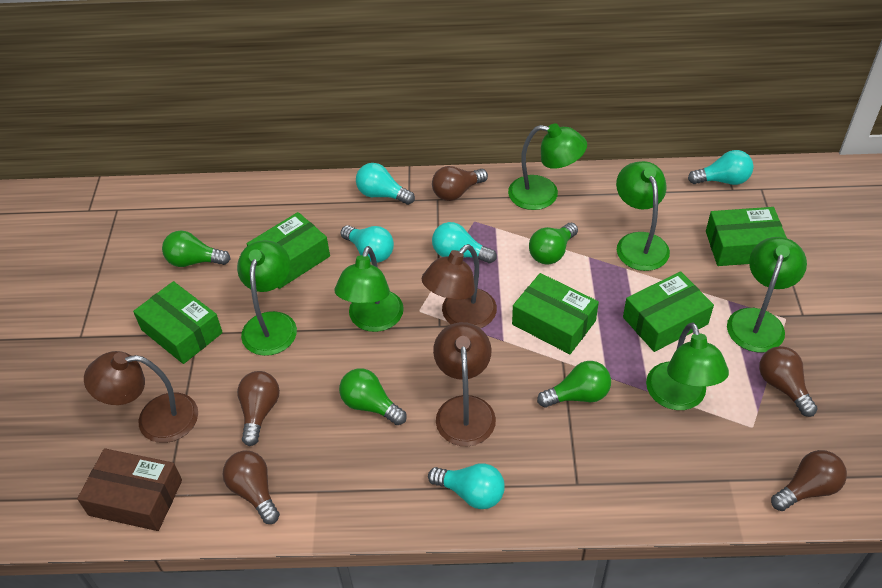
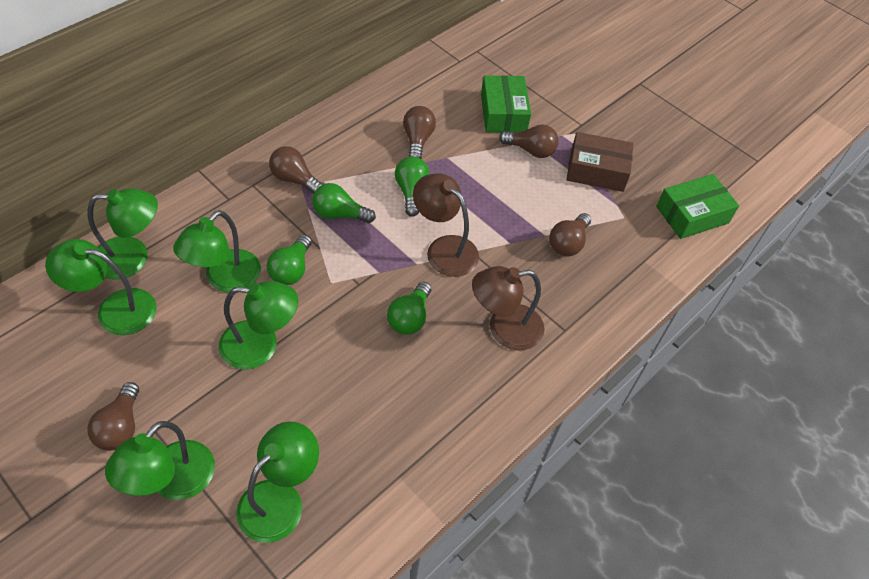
brown lamp: 3 -> 2
green box: 5 -> 2
turquoise light bulb: 5 -> 0

